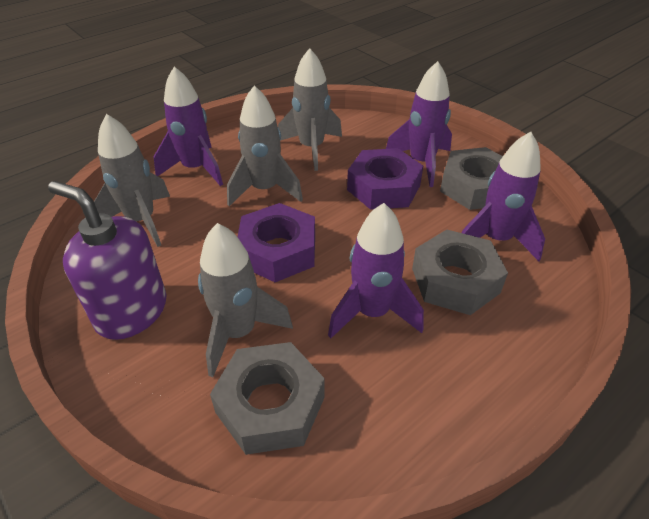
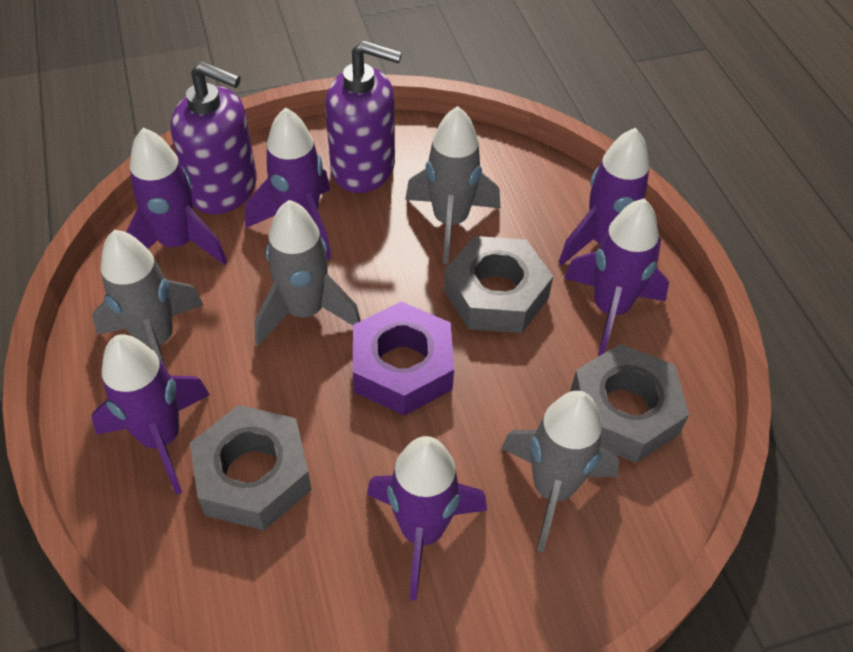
purple nut: 2 -> 1
purple rocket: 4 -> 6
purple soap dispenser: 1 -> 2

